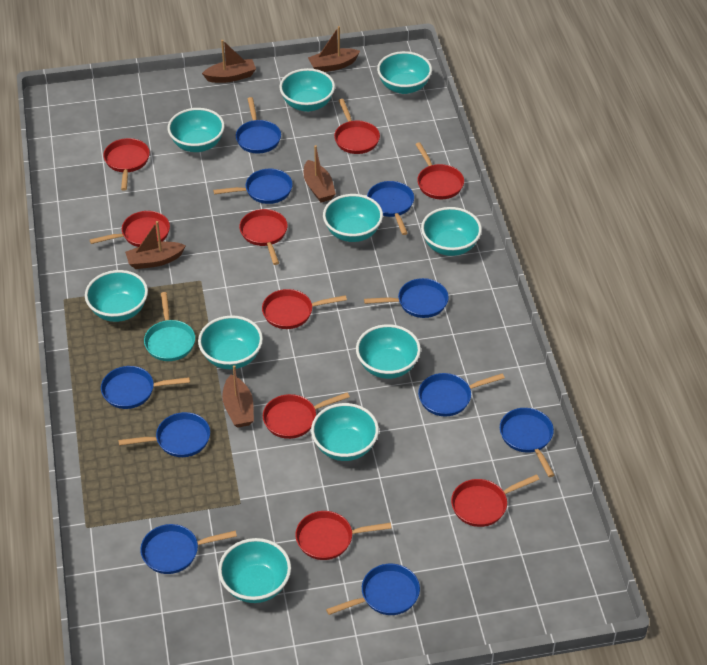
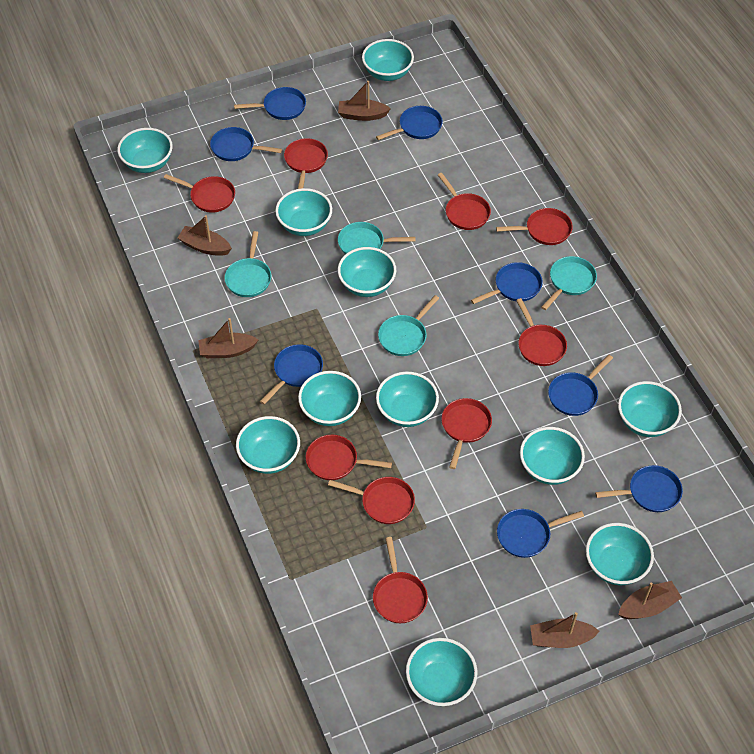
blue pan: 10 -> 8
turquoise bowl: 10 -> 11
turquoise pan: 1 -> 4

